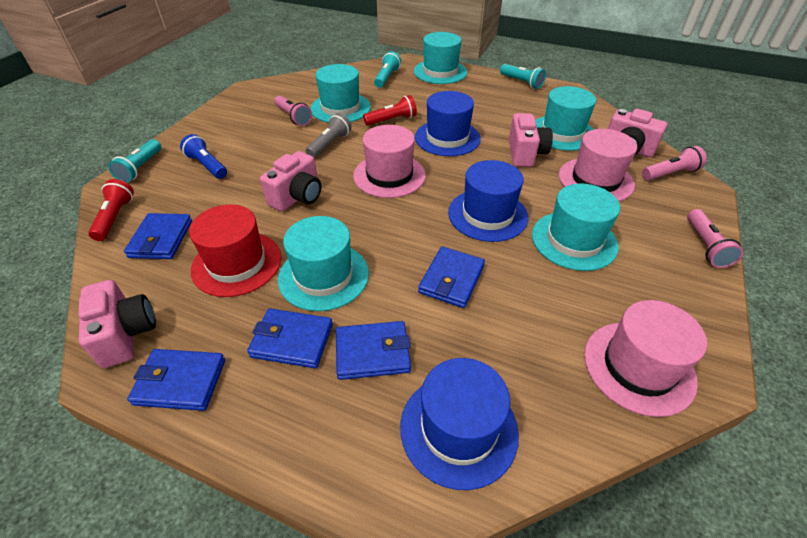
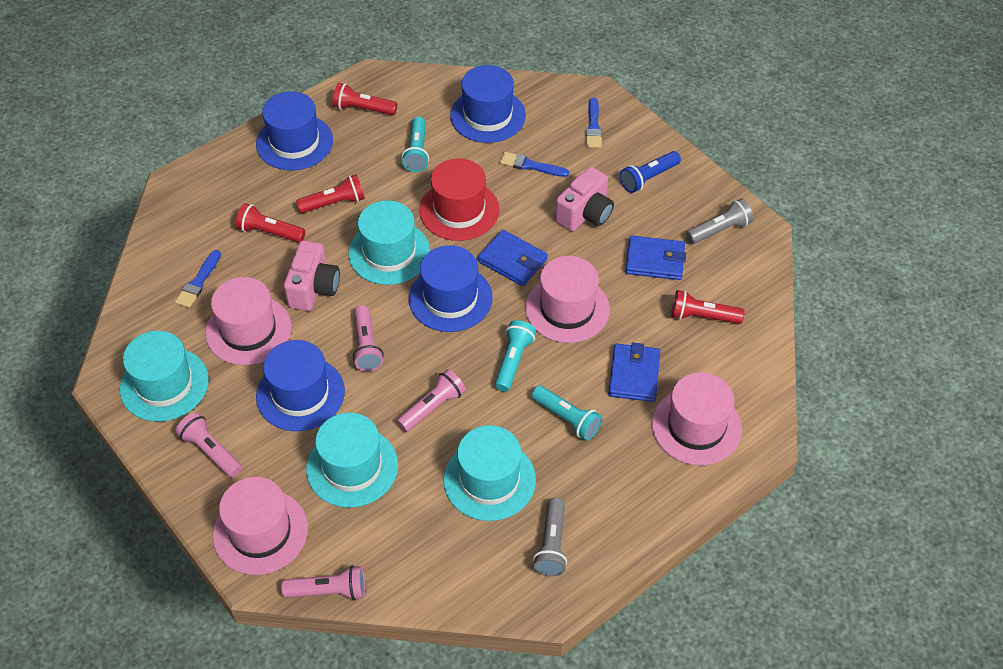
blue brush: 0 -> 3
blue hat: 3 -> 4
blue wallet: 5 -> 3
grey flashlight: 1 -> 2
pink camera: 4 -> 2
pink flashlight: 3 -> 4
pink hat: 3 -> 4
red flashlight: 2 -> 4
turquoise hat: 5 -> 4

